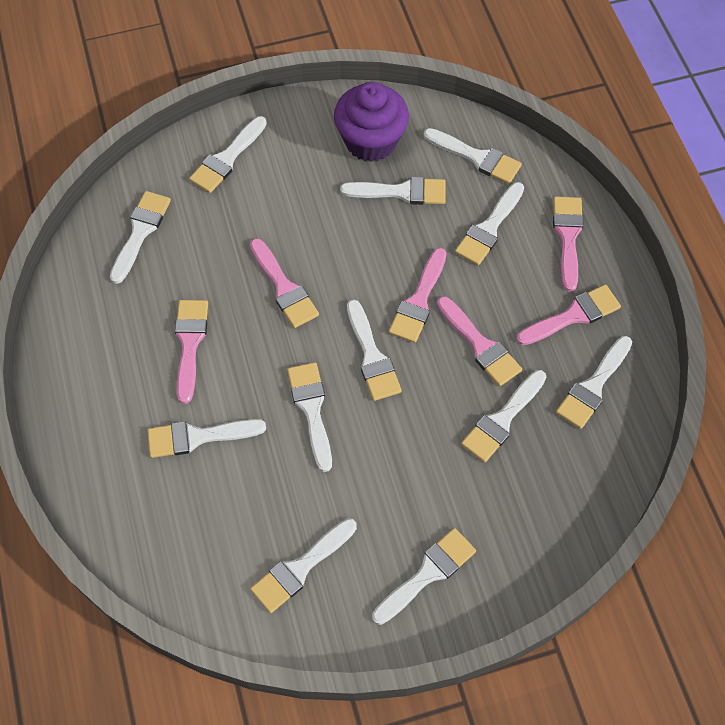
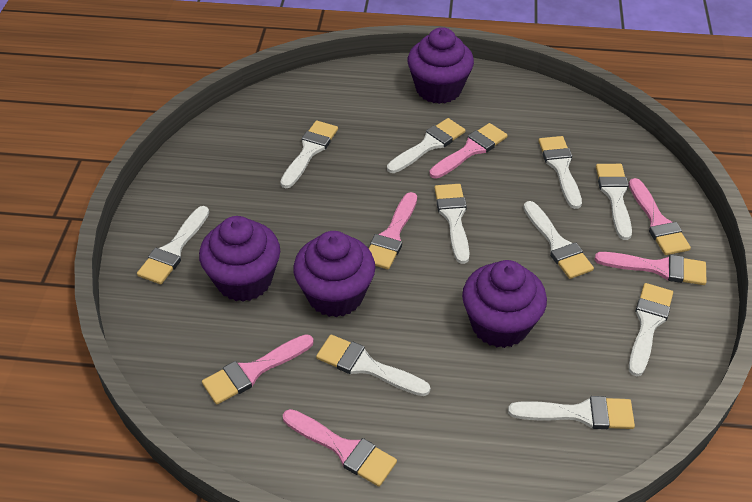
purple cupcake: 1 -> 4
white brush: 12 -> 10

